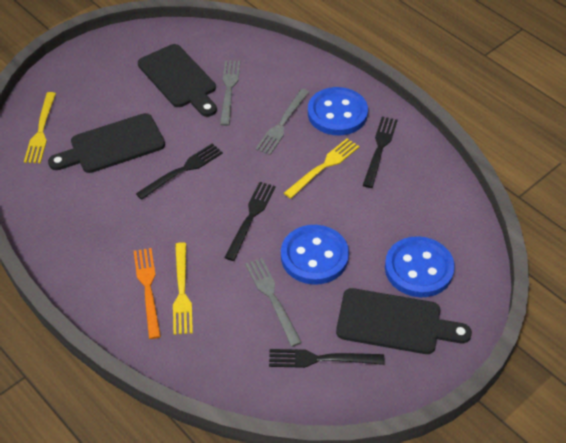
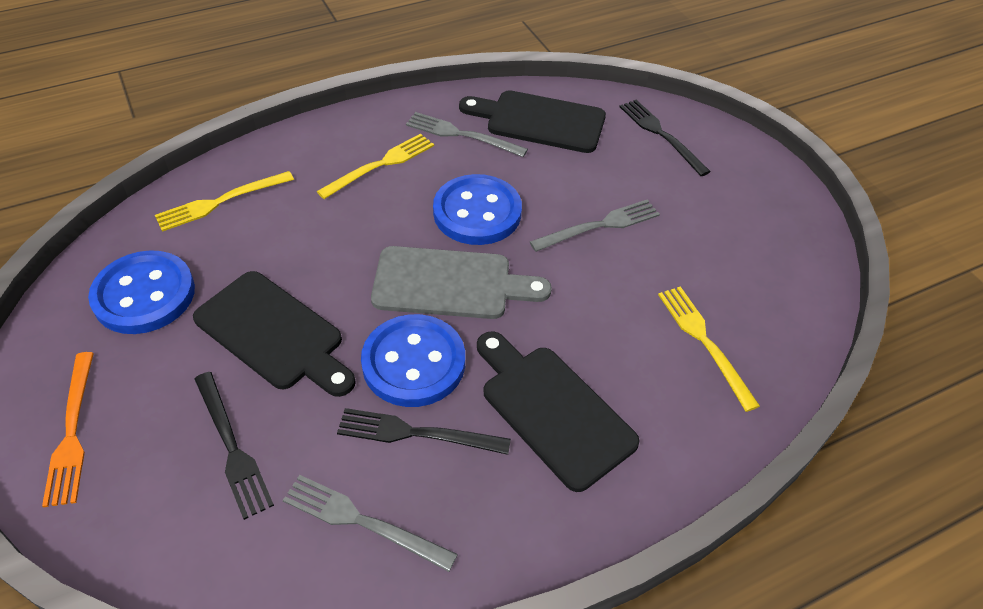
black fork: 4 -> 3
grey cutting board: 0 -> 1

